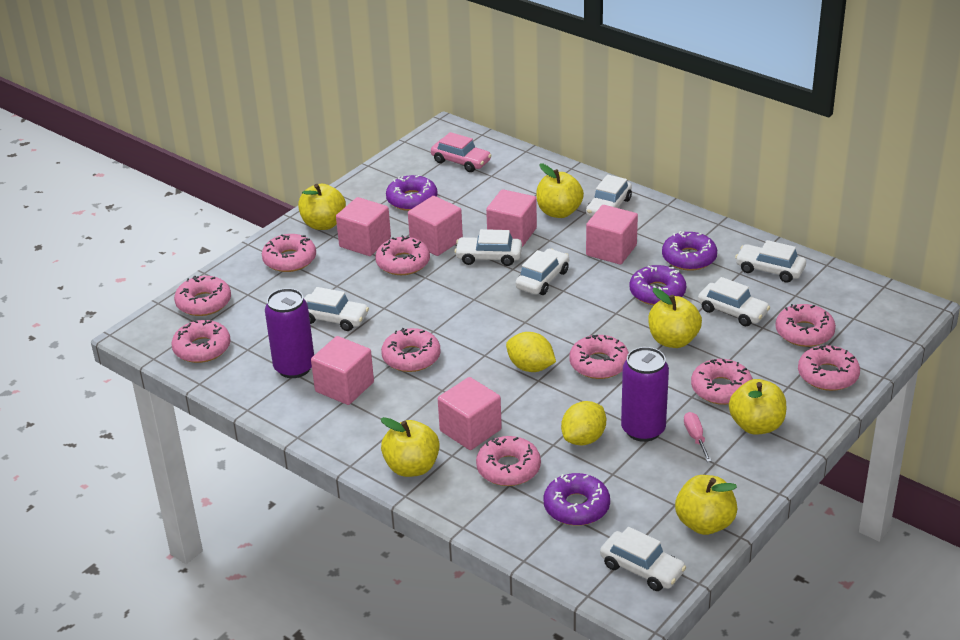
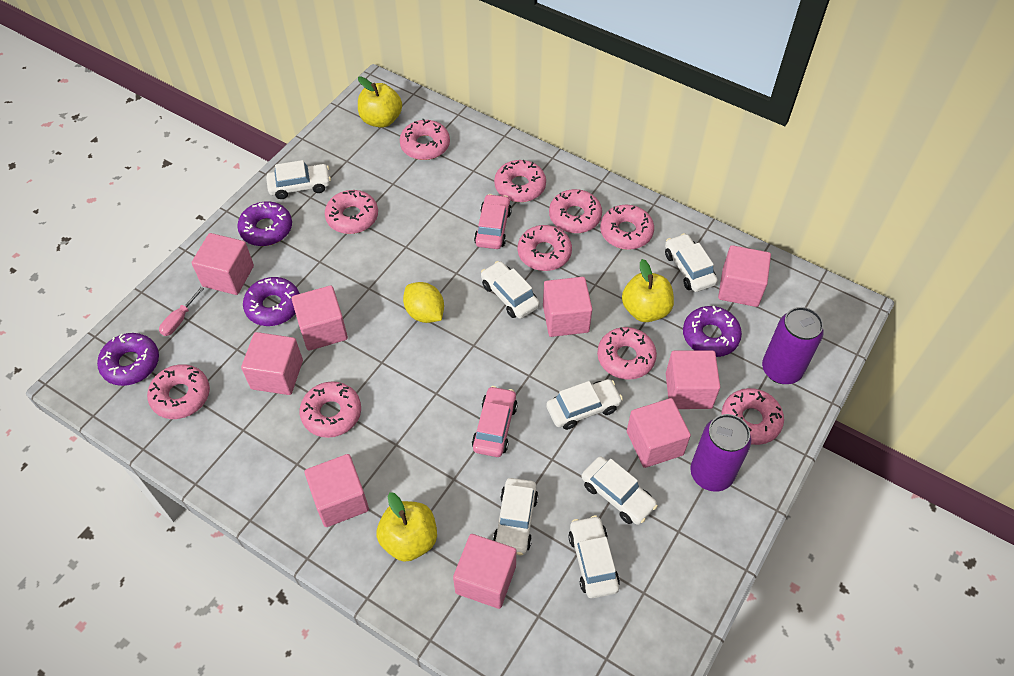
pink car: 1 -> 2
pink cube: 6 -> 9
yellow apple: 6 -> 3
yellow lemon: 2 -> 1

